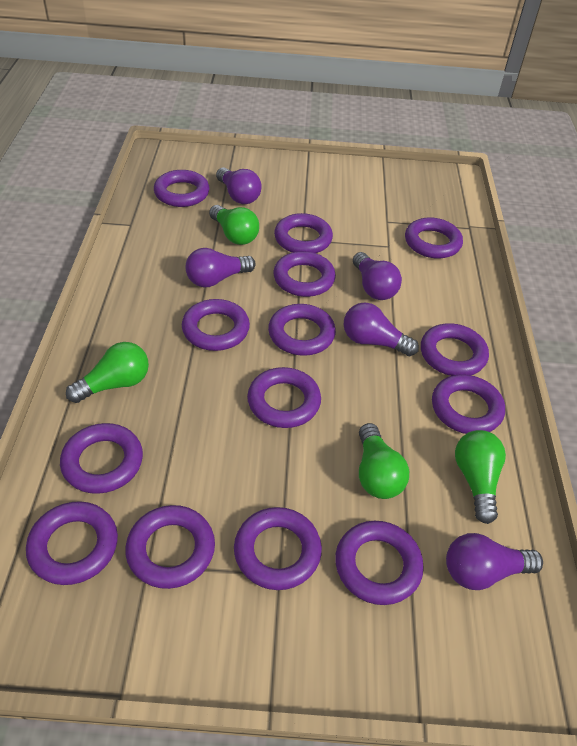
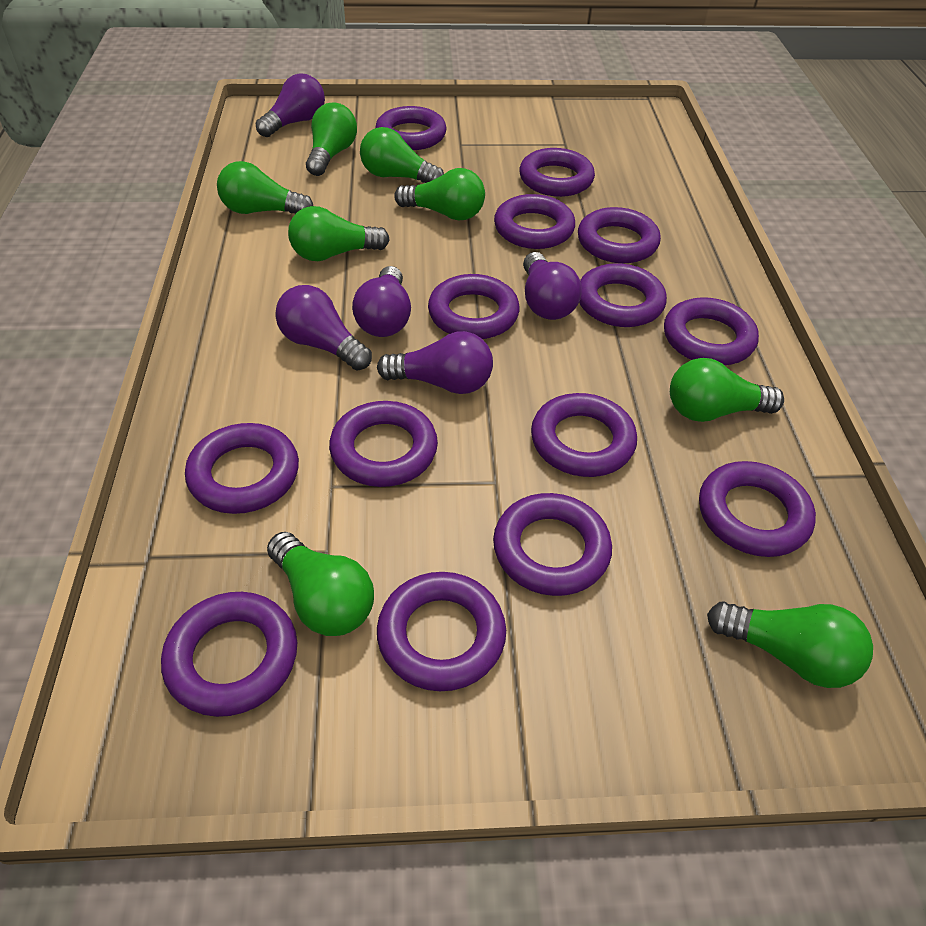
green light bulb: 4 -> 8

